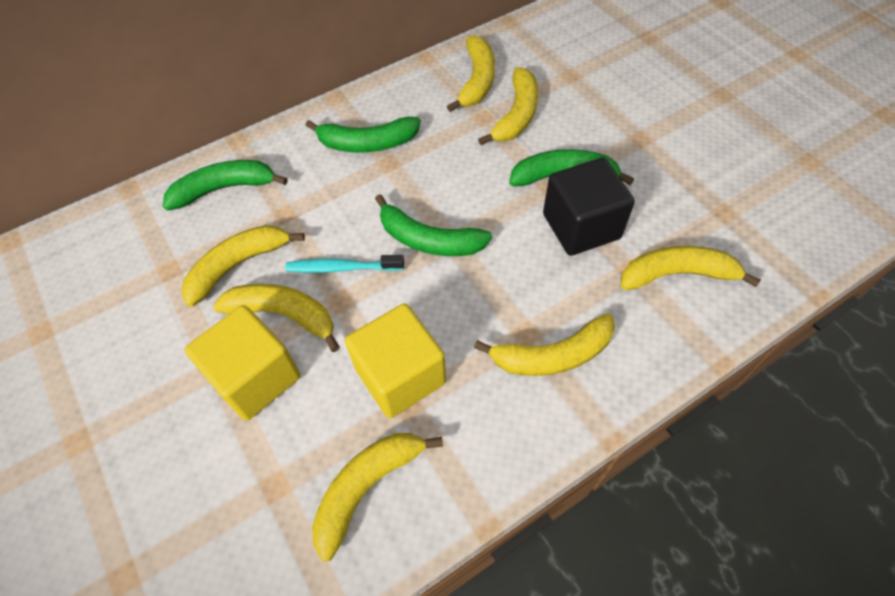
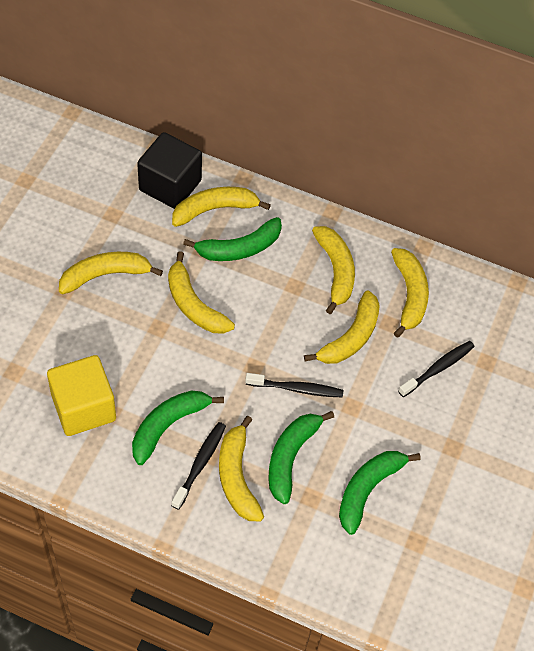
black toothbrush: 0 -> 3
turquoise toothbrush: 1 -> 0
yellow cube: 2 -> 1

